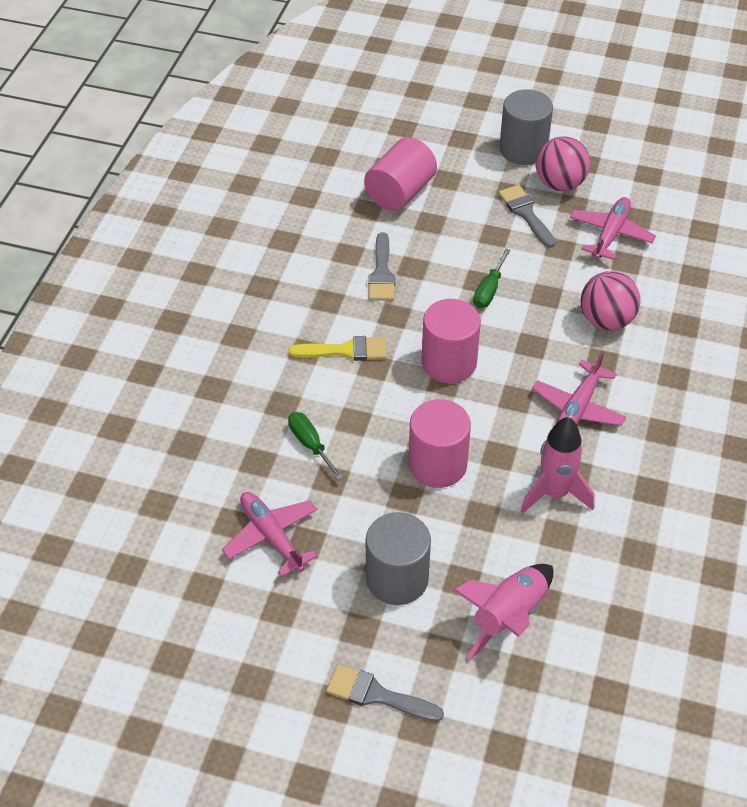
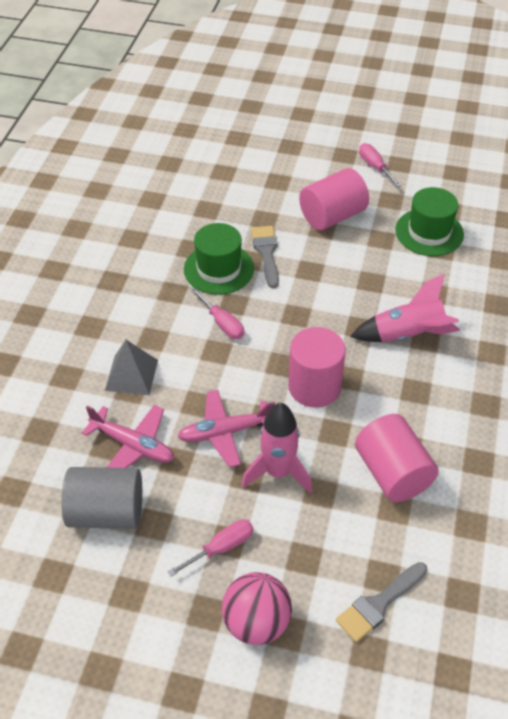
green hat: 0 -> 2
green screwdriver: 2 -> 0
grey brush: 3 -> 2
grey cylinder: 2 -> 1
grey pyramid: 0 -> 1
pink ball: 2 -> 1
pink plane: 3 -> 2
pink screwdriver: 0 -> 3
yellow brush: 1 -> 0

